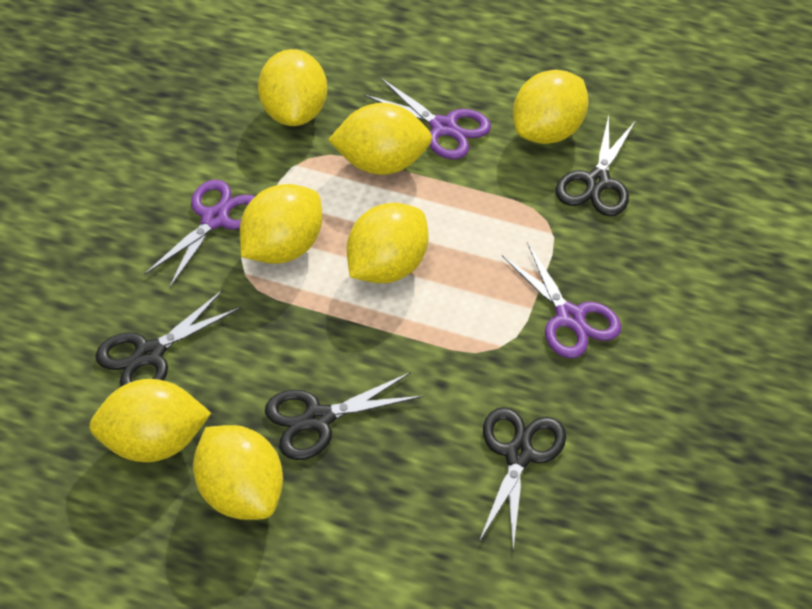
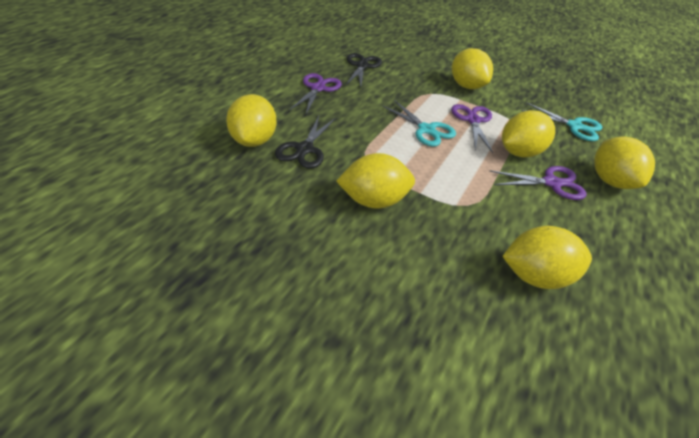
black scissors: 4 -> 2
turquoise scissors: 0 -> 2
yellow lemon: 7 -> 6

